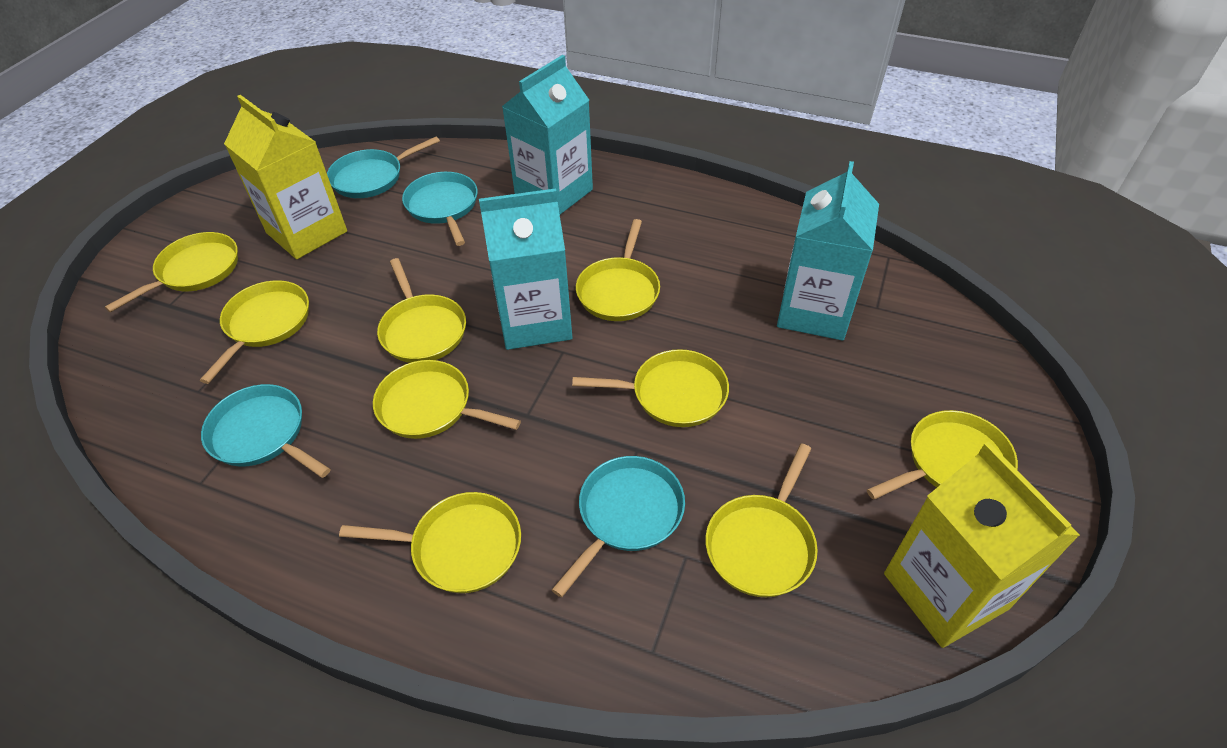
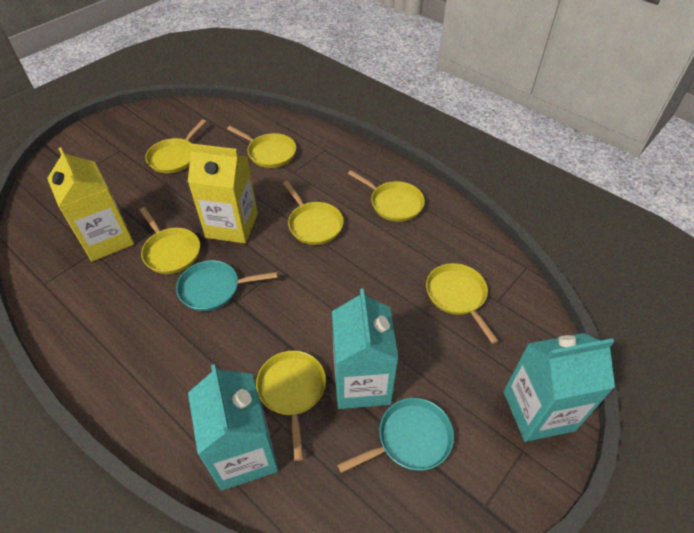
turquoise pan: 4 -> 2
yellow pan: 9 -> 7

